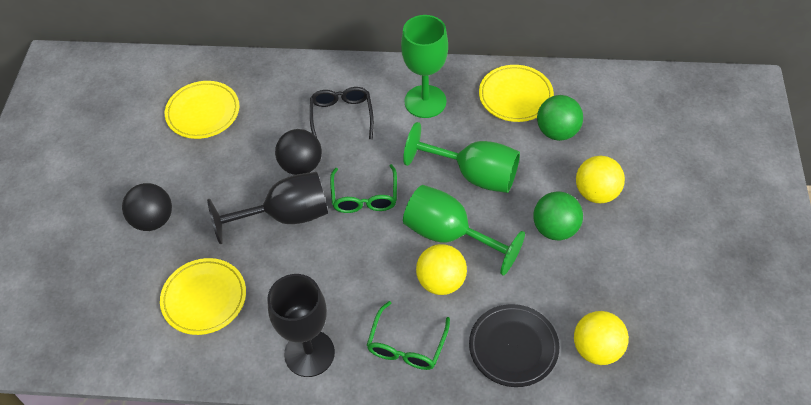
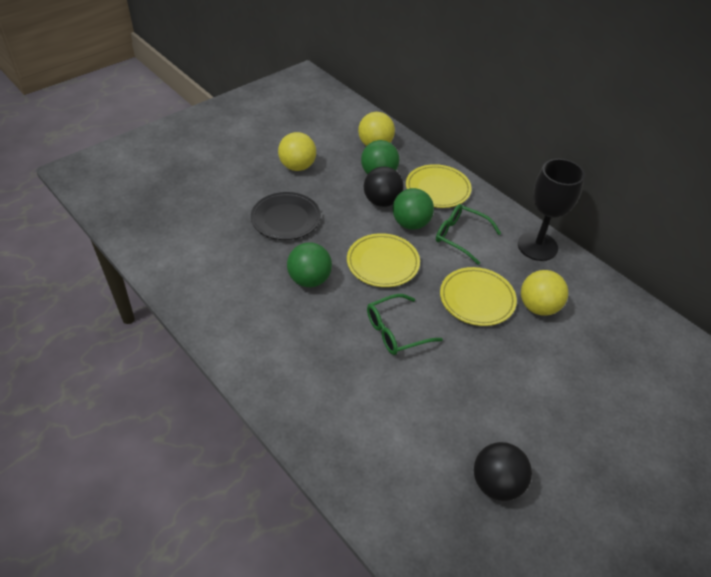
black glasses: 1 -> 0
black goblet: 2 -> 1
green ball: 2 -> 3
green goblet: 3 -> 0

